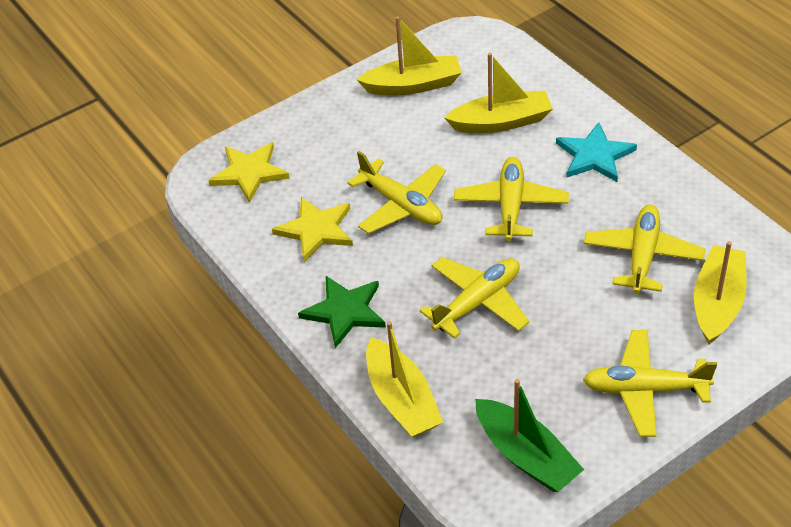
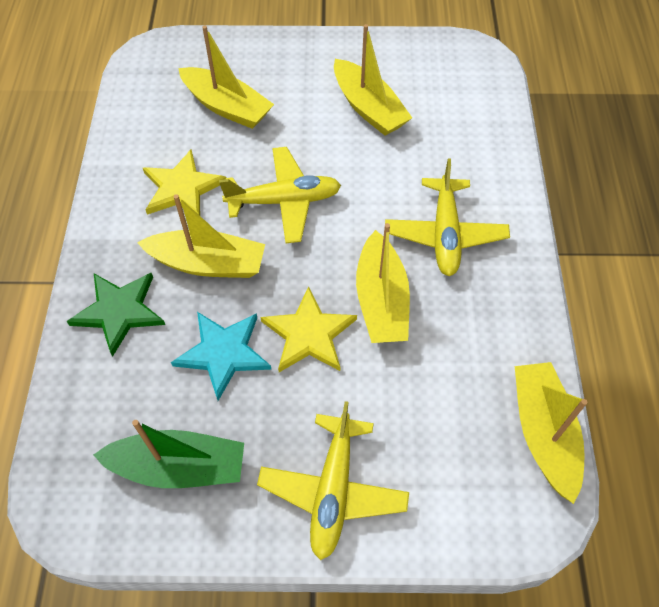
yellow boat: 4 -> 5
yellow plane: 5 -> 3

